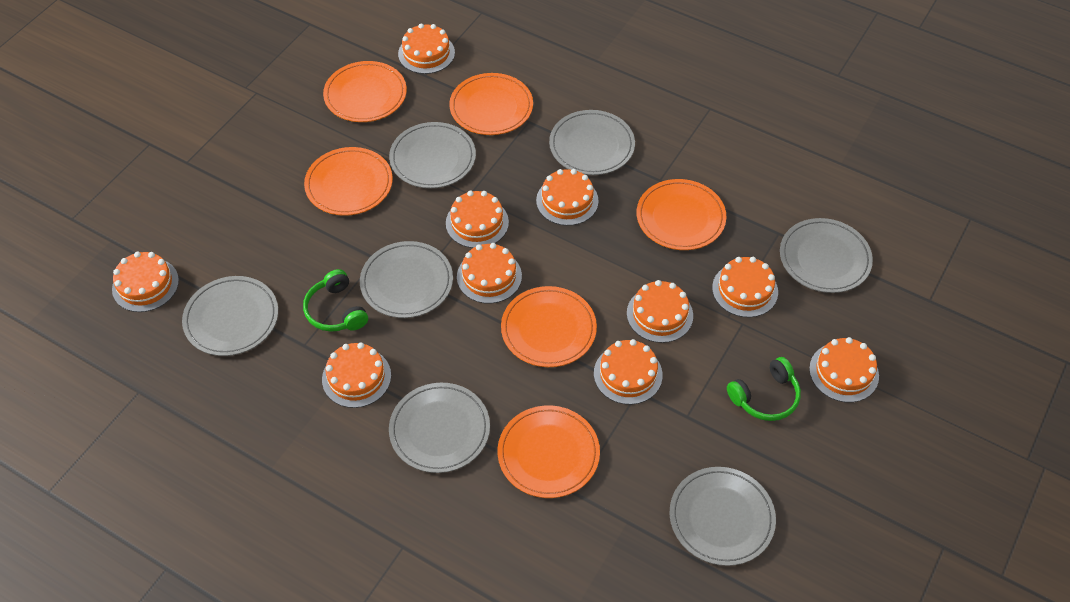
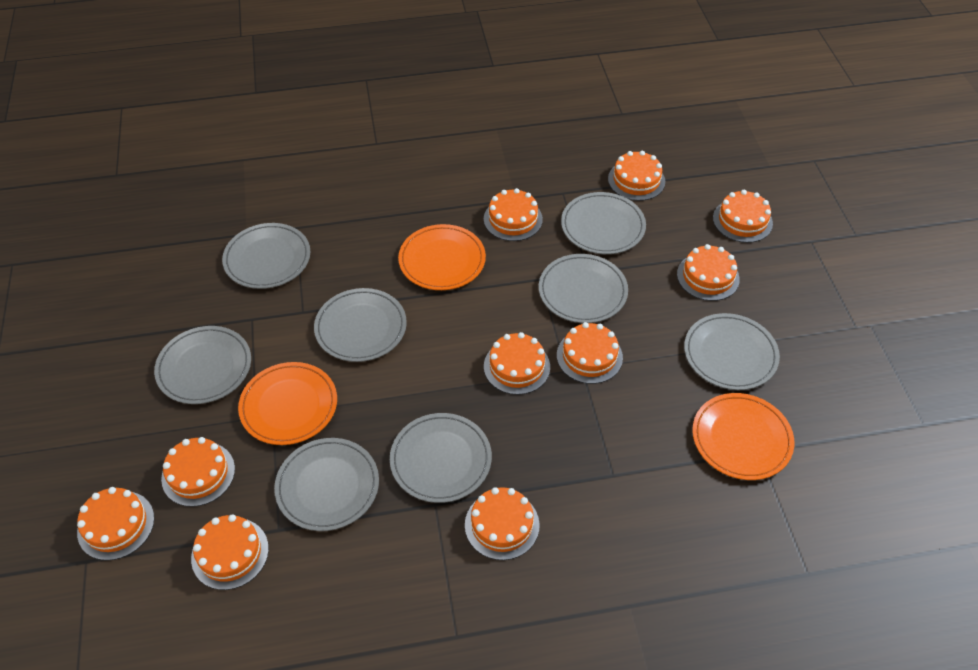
green headphones: 2 -> 0
grey plate: 7 -> 8
orange plate: 6 -> 3

